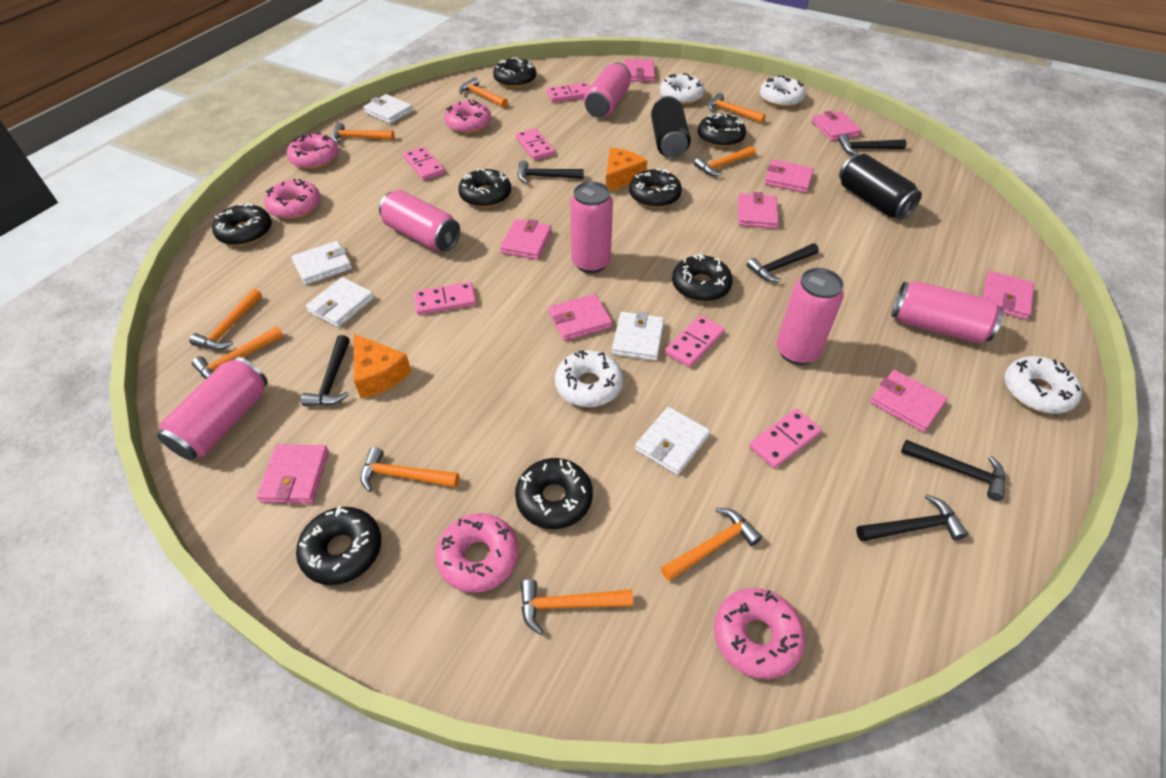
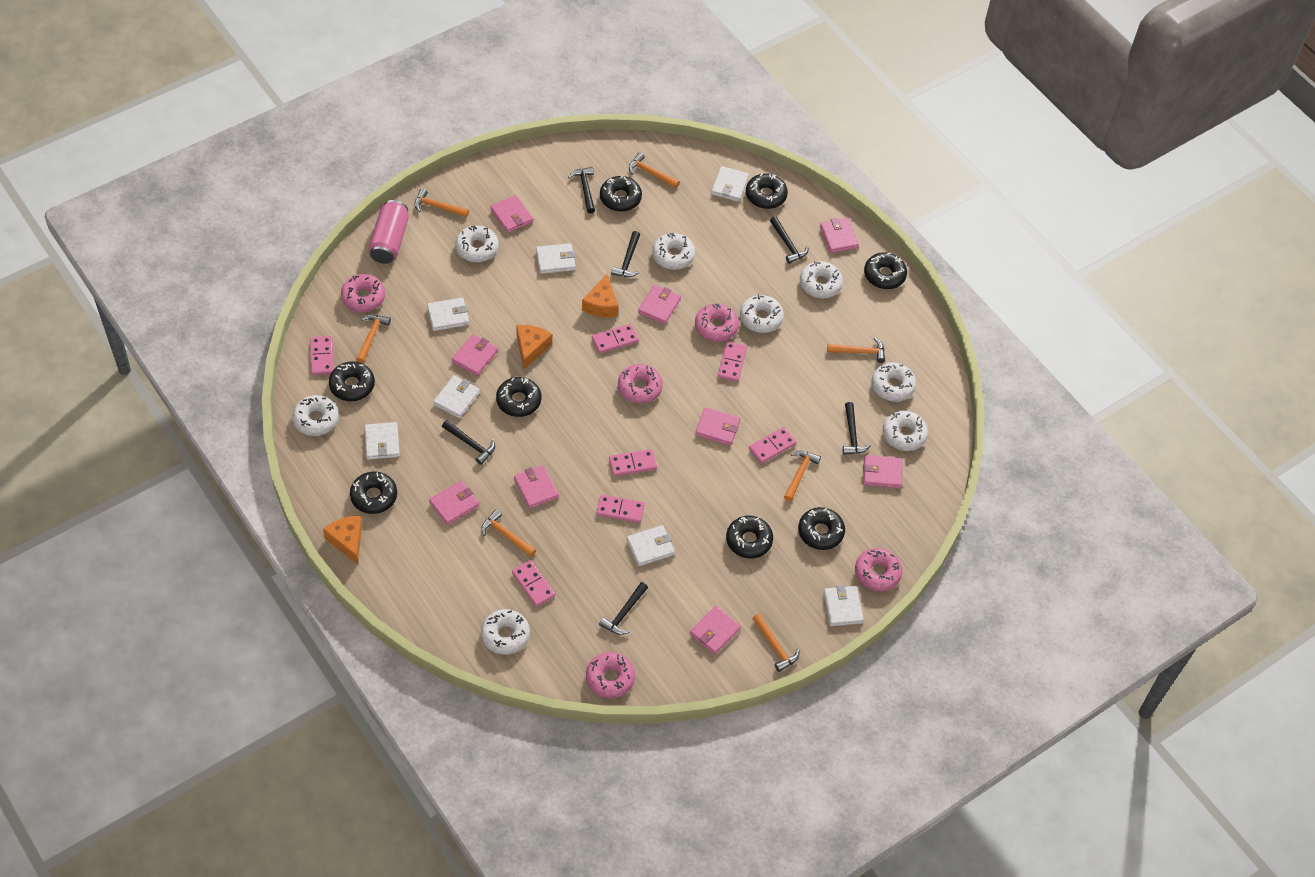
black can: 2 -> 0
orange cheese: 2 -> 3
orange hammer: 9 -> 7
pink can: 6 -> 1
pink domino: 6 -> 7
white donut: 4 -> 8
white wallet: 5 -> 7

